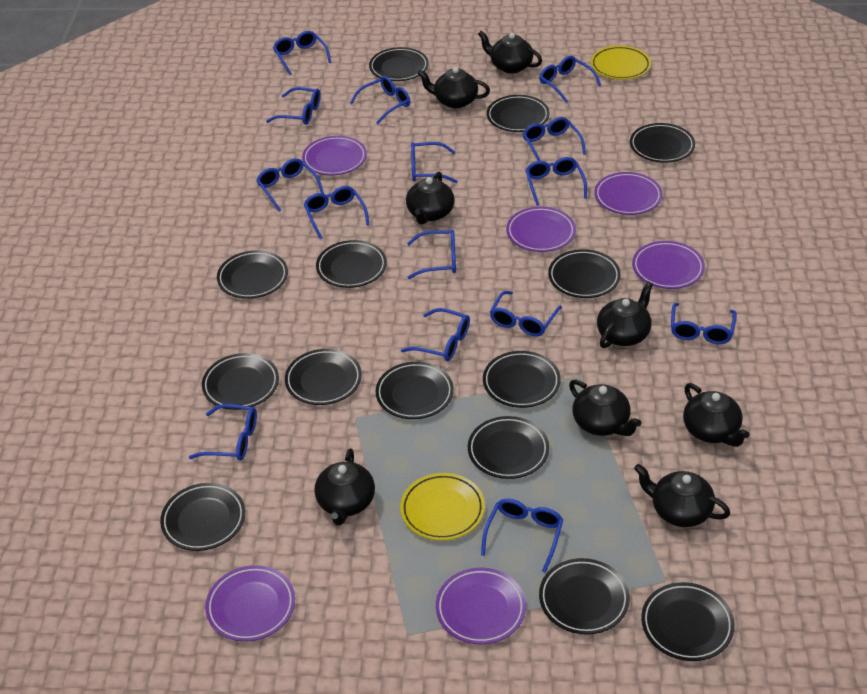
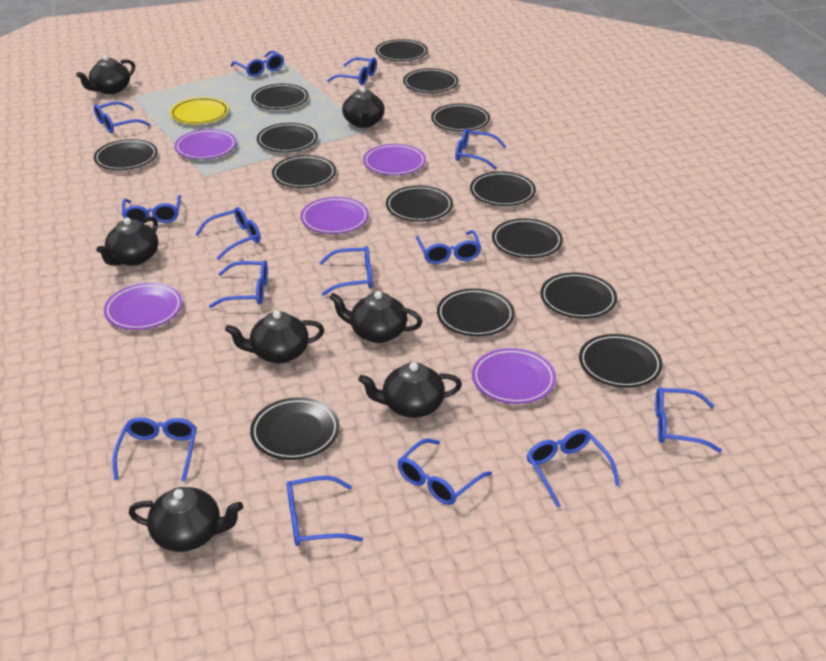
black teapot: 8 -> 7
blue glasses: 15 -> 14
purple plate: 6 -> 5
yellow plate: 2 -> 1

